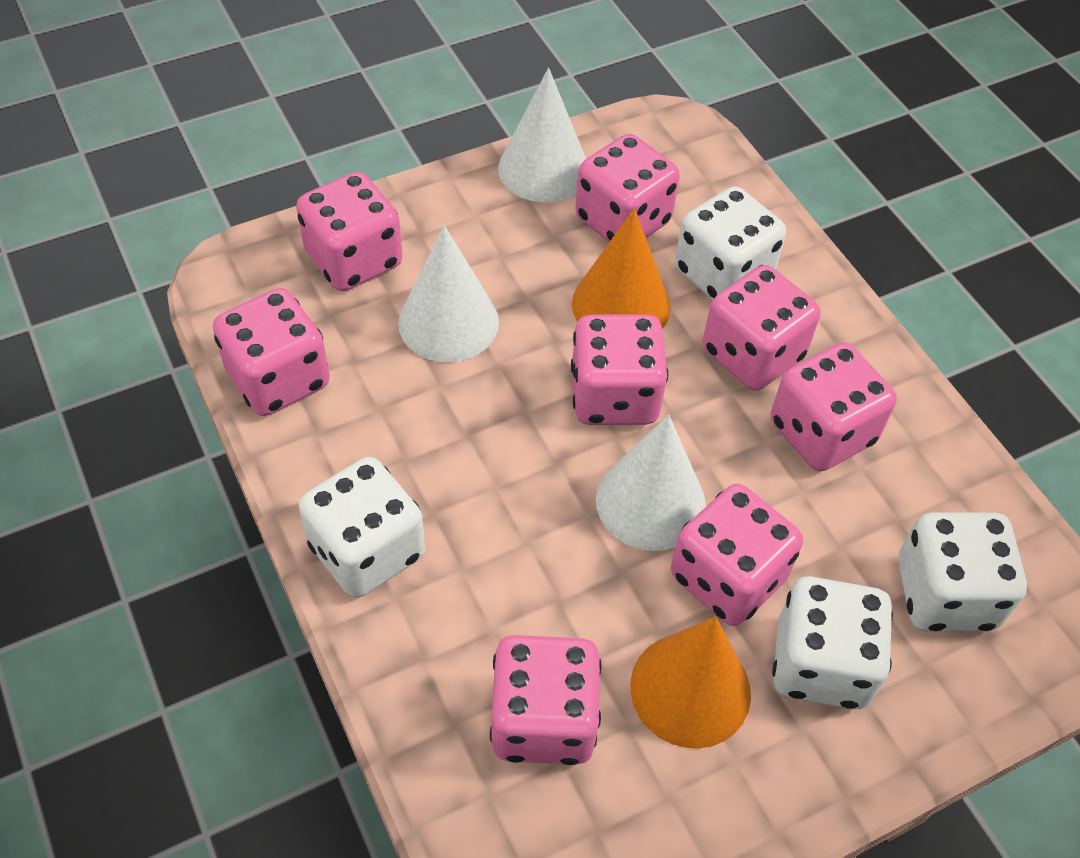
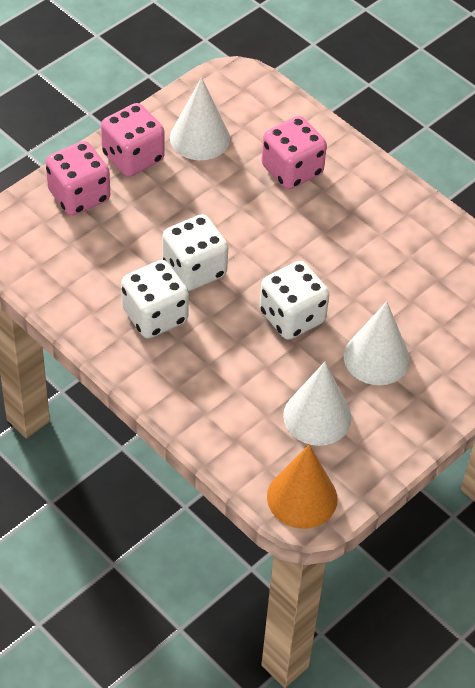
orange cone: 2 -> 1
pink dice: 8 -> 3
white dice: 4 -> 3

